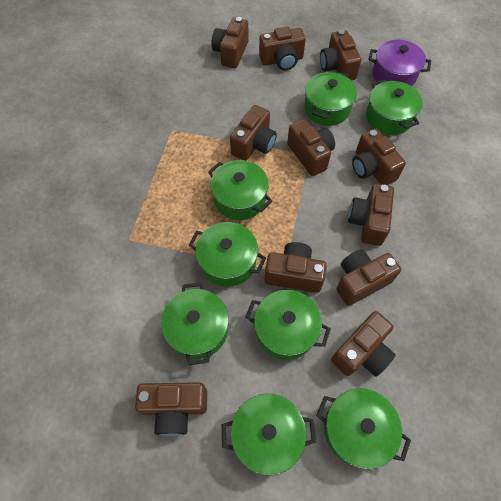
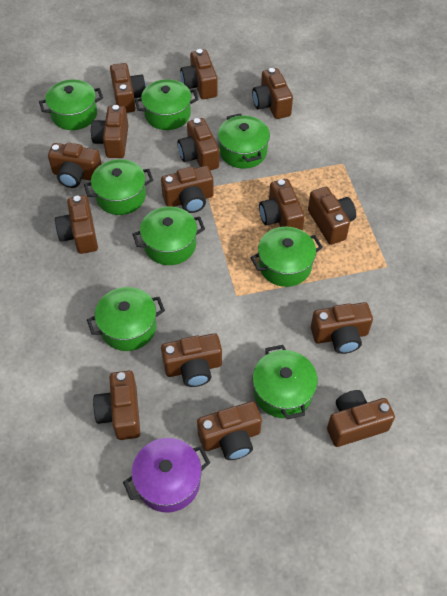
brown camera: 11 -> 15

